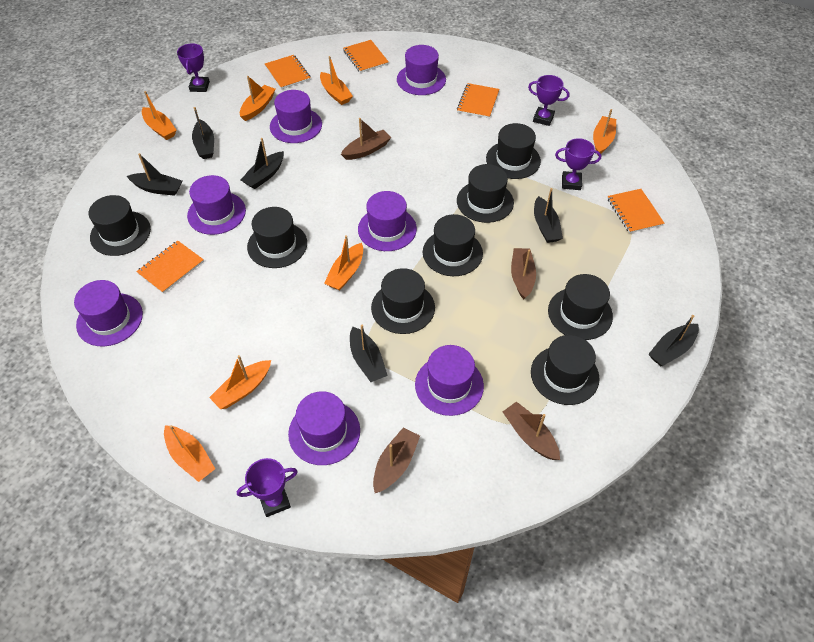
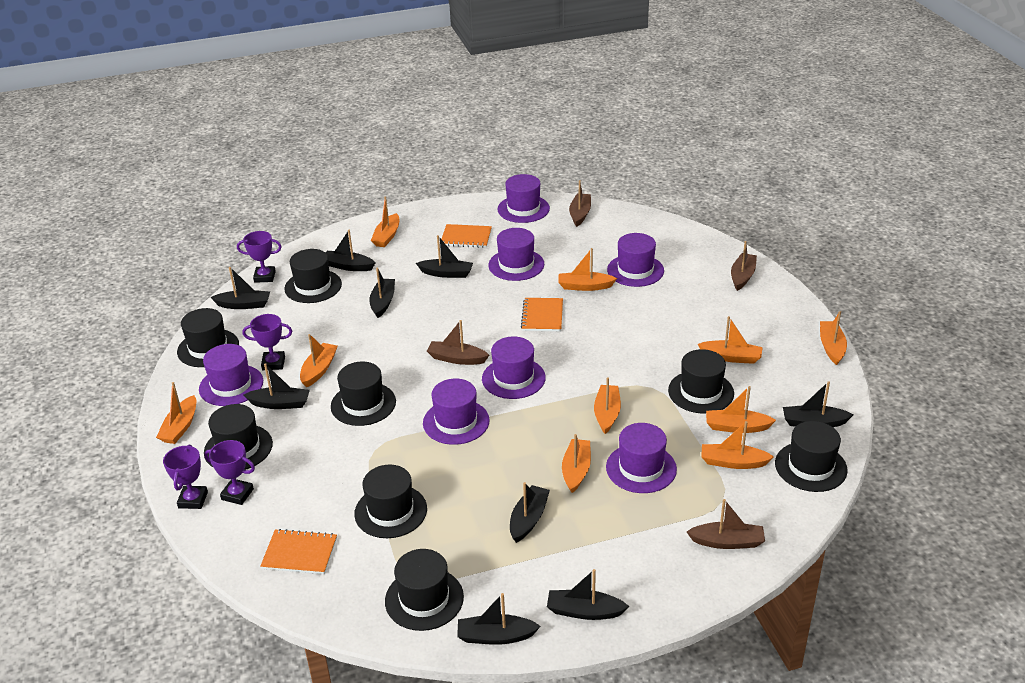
black boat: 6 -> 9
orange boat: 7 -> 10
orange notebook: 5 -> 3

